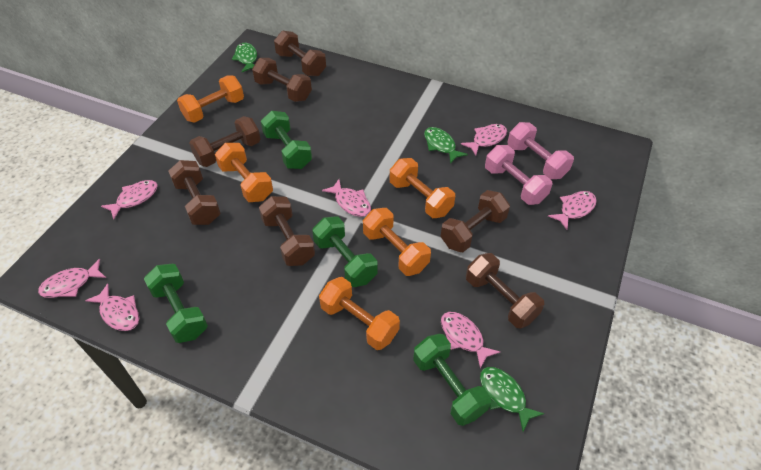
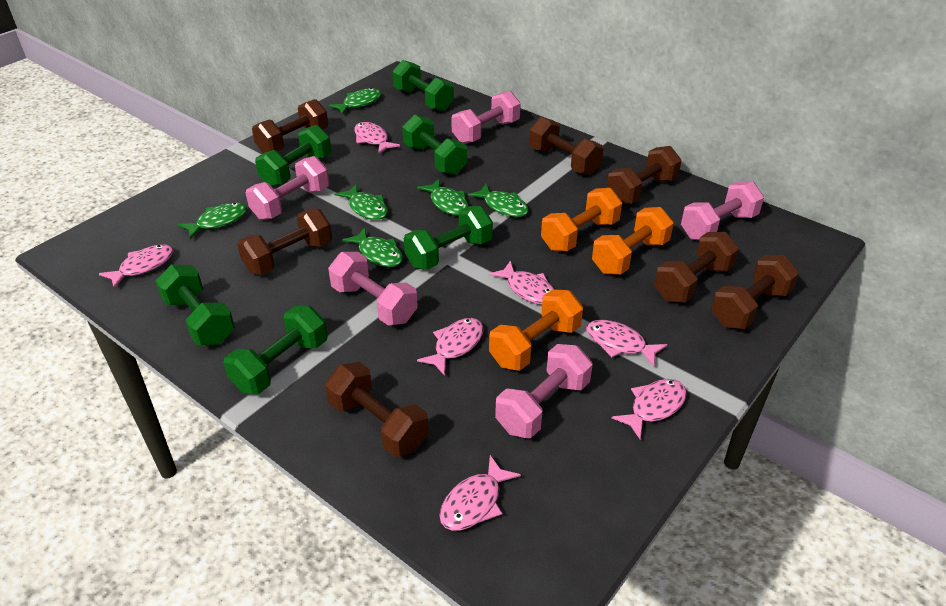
green dumbbell: 4 -> 6
green fish: 3 -> 6
orange dumbbell: 5 -> 3
pink dumbbell: 2 -> 5

